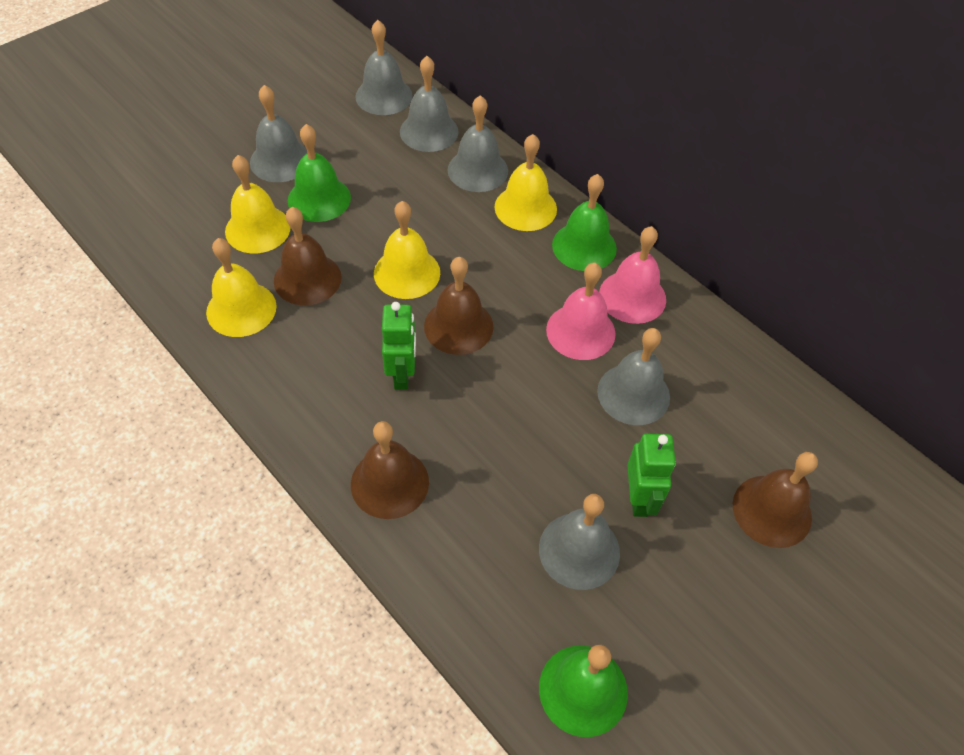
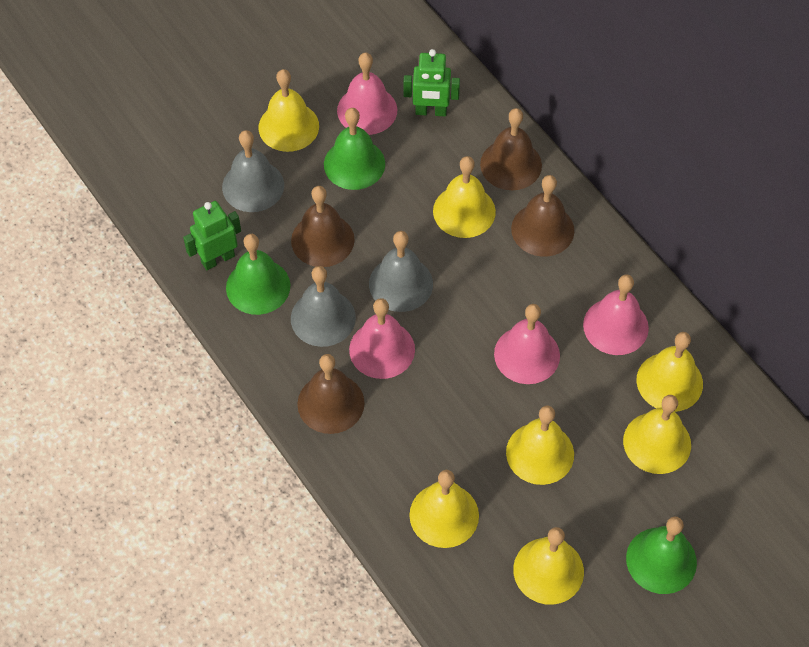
grey bell: 6 -> 3
pink bell: 2 -> 4
yellow bell: 4 -> 7

